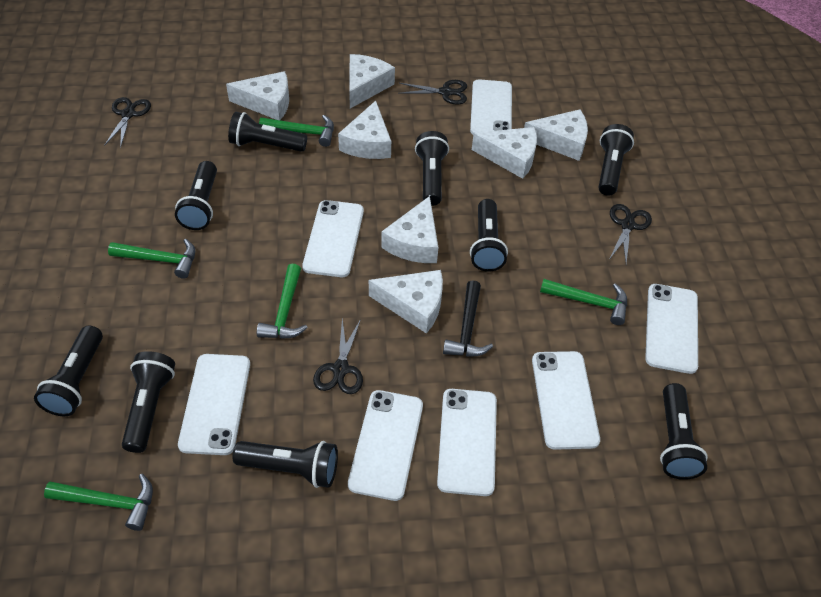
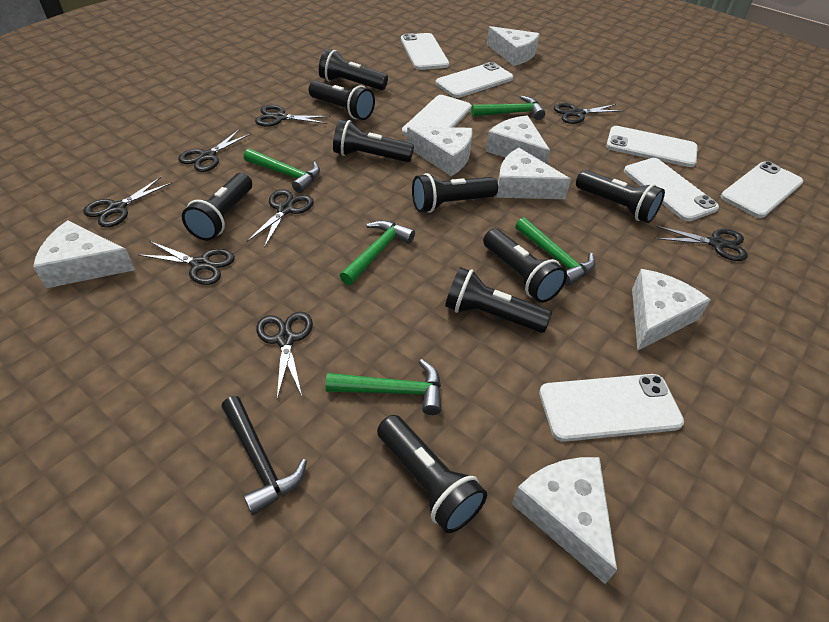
black scissors: 4 -> 8

